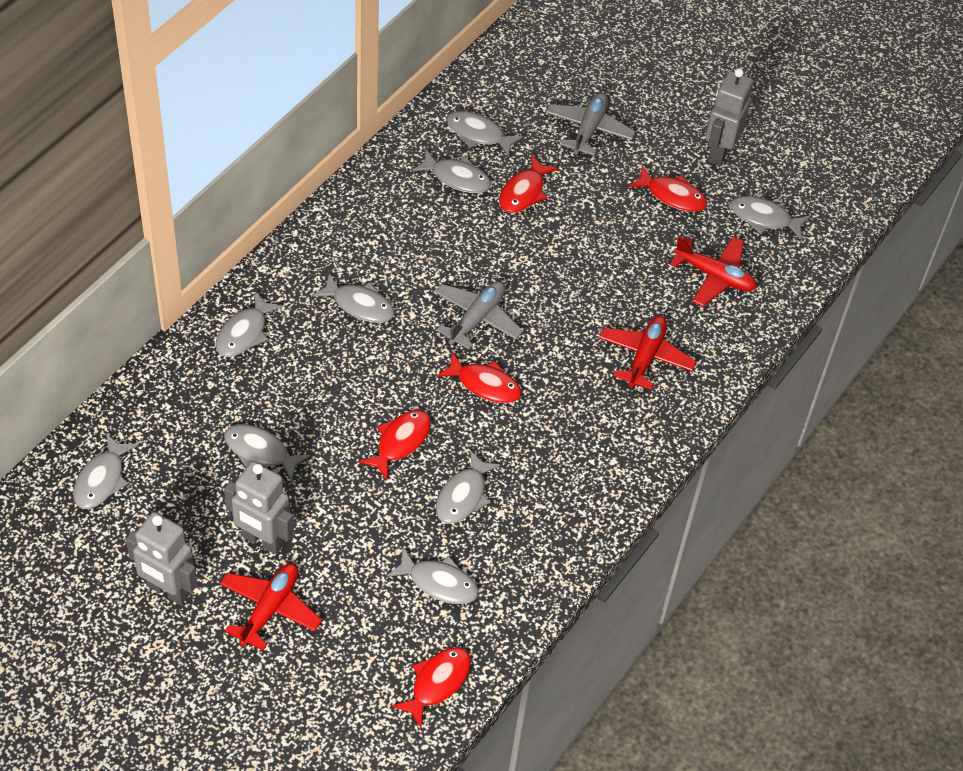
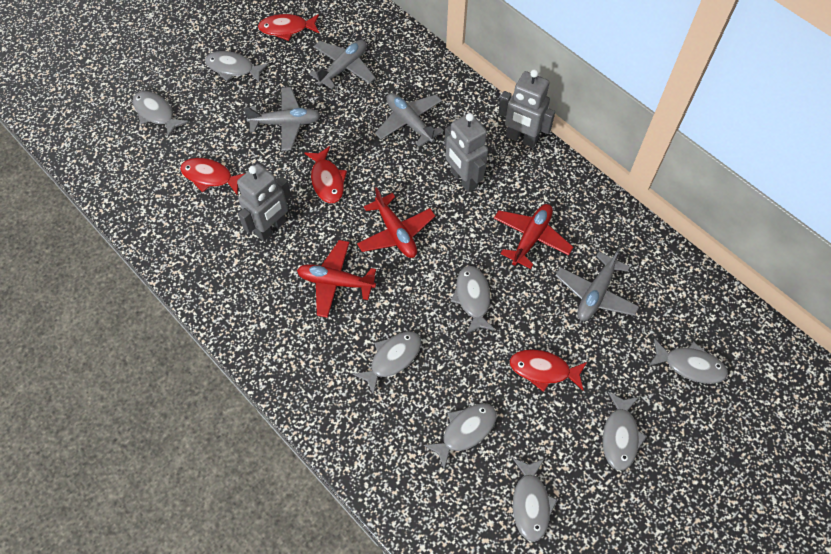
grey fish: 9 -> 8
grey plane: 2 -> 4
red fish: 5 -> 4

